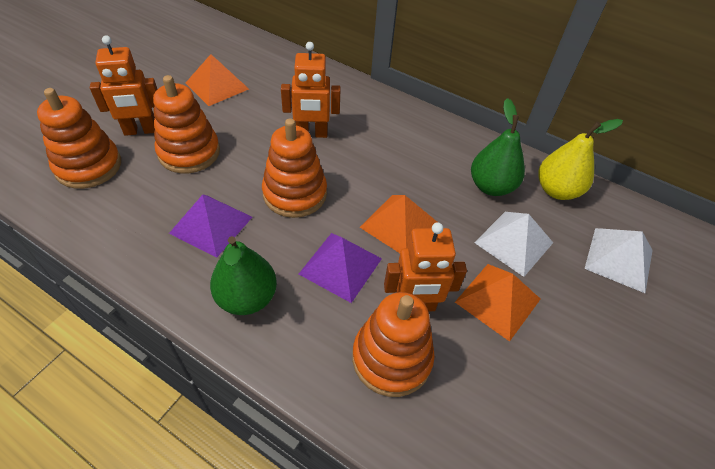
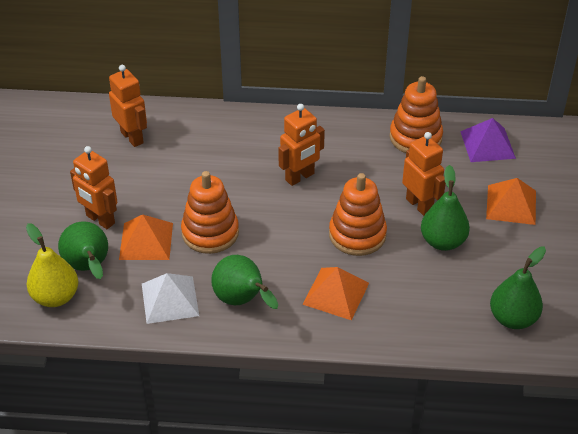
green pear: 2 -> 4
orange robot: 3 -> 4
orange stacking toy: 4 -> 3
purple pyramid: 2 -> 1
white pyramid: 2 -> 1

